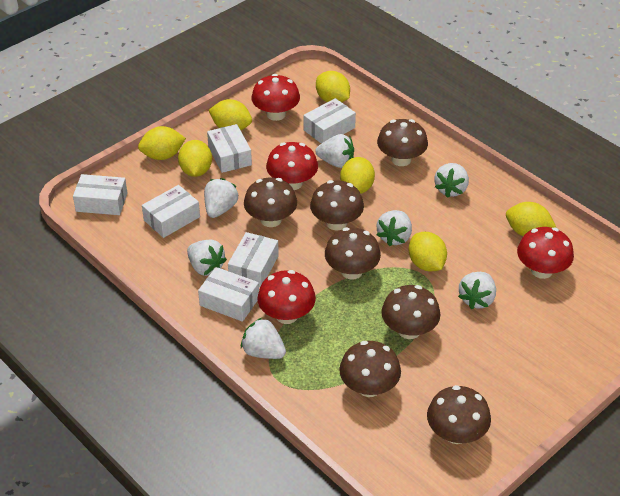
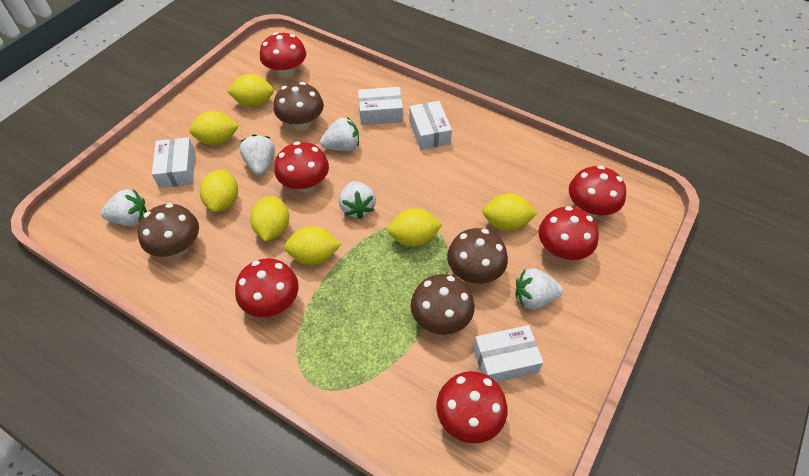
brown mushroom: 7 -> 4
red mushroom: 4 -> 6
white box: 6 -> 4
white strawberry: 7 -> 5

